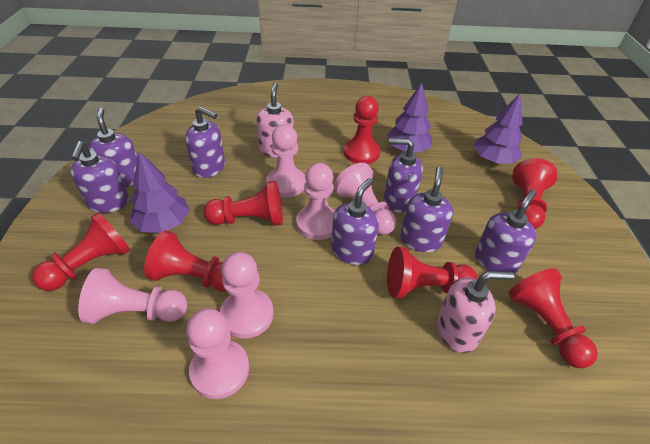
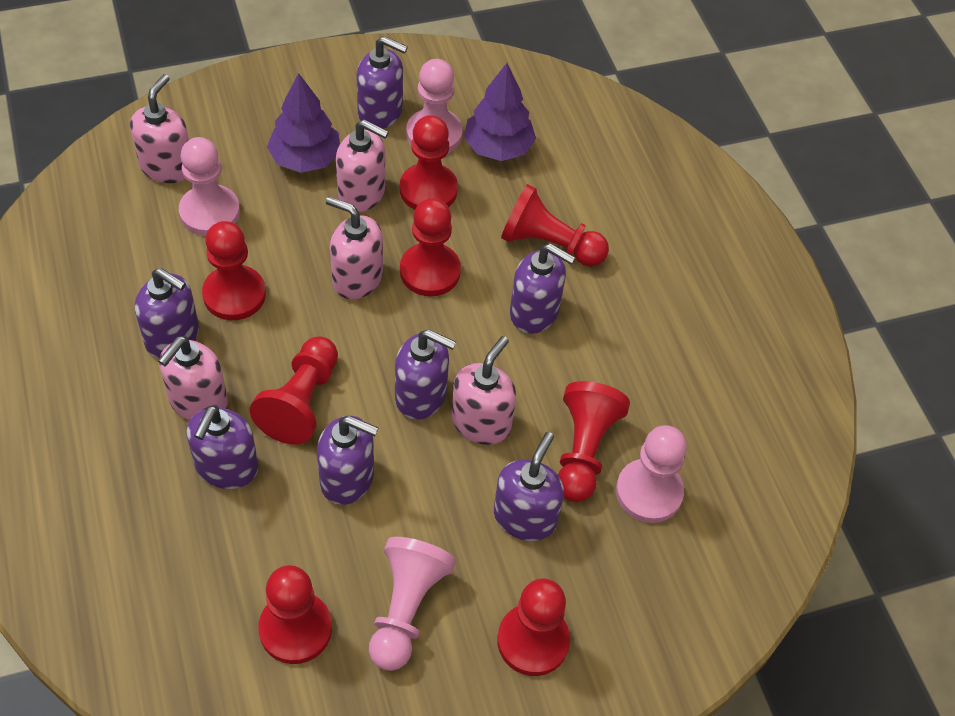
pink pawn: 6 -> 4
pink soap dispenser: 2 -> 5
purple tree: 3 -> 2
red pawn: 7 -> 8

